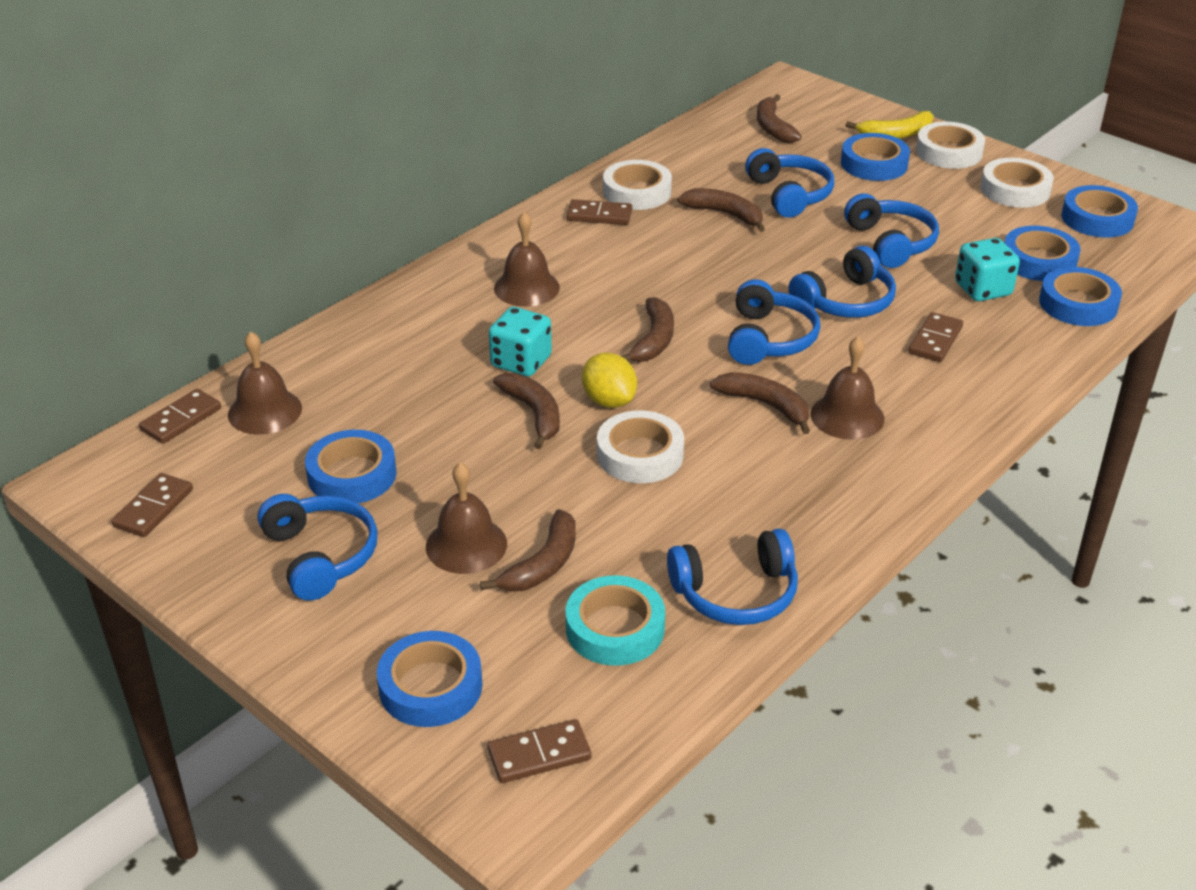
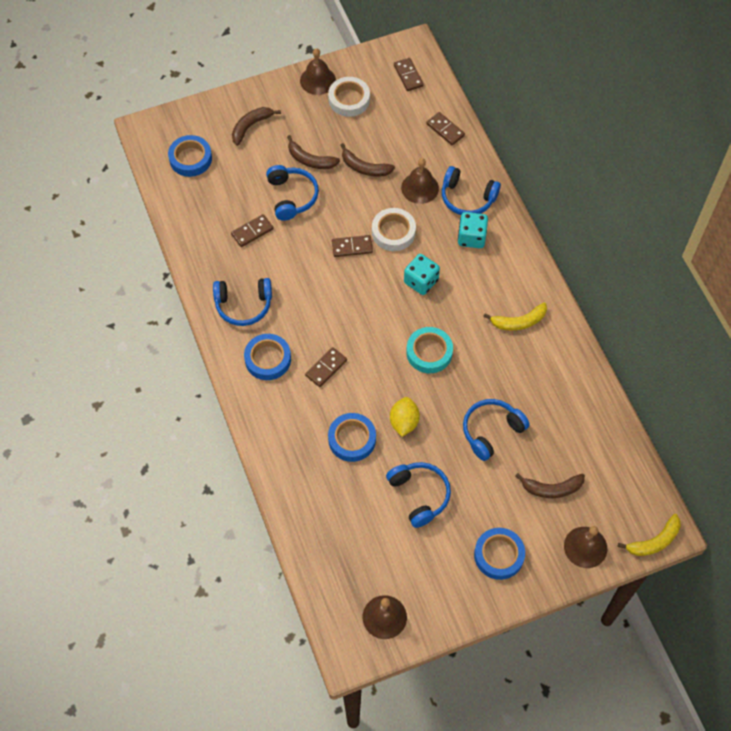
blue headphones: 6 -> 5
blue tape: 6 -> 4
brown banana: 6 -> 4
white tape: 4 -> 2
yellow banana: 1 -> 2

